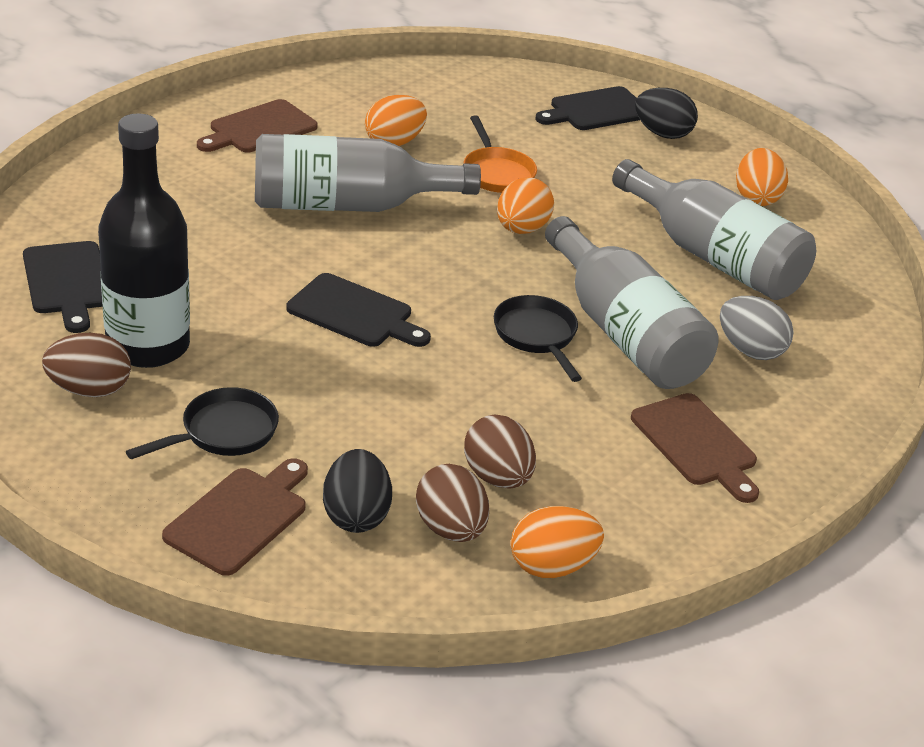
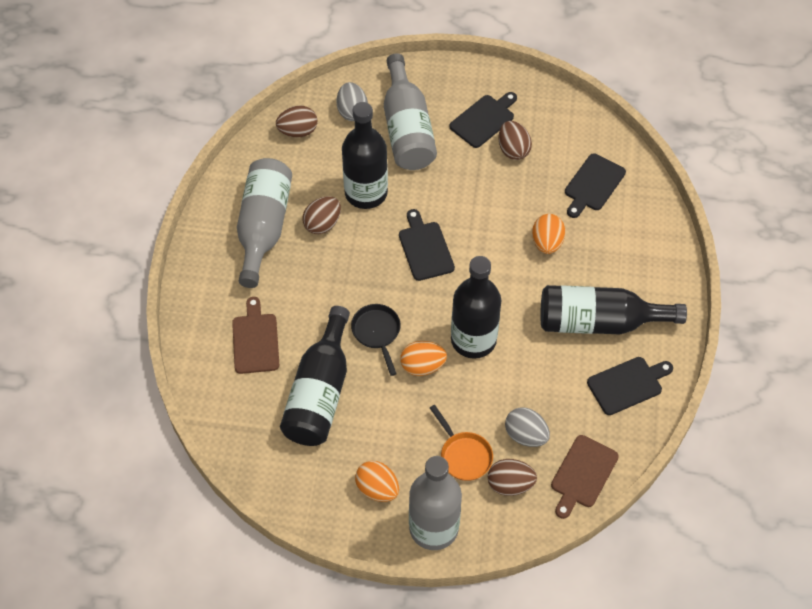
black bottle: 1 -> 4
black cutting board: 3 -> 4
black egg: 2 -> 0
black pan: 2 -> 1
brown cutting board: 3 -> 2
brown egg: 3 -> 4
grey egg: 1 -> 2
orange egg: 4 -> 3

